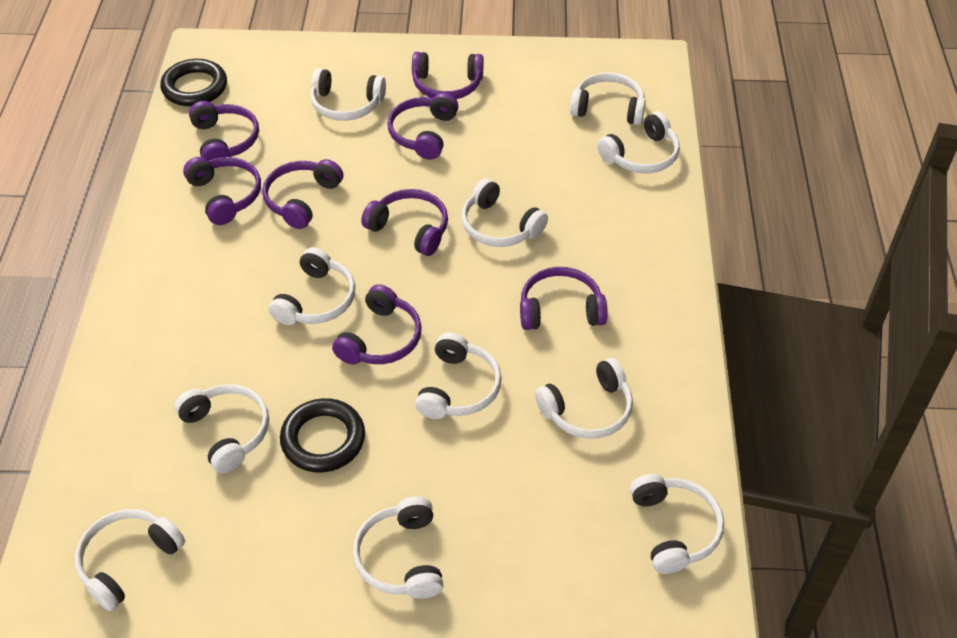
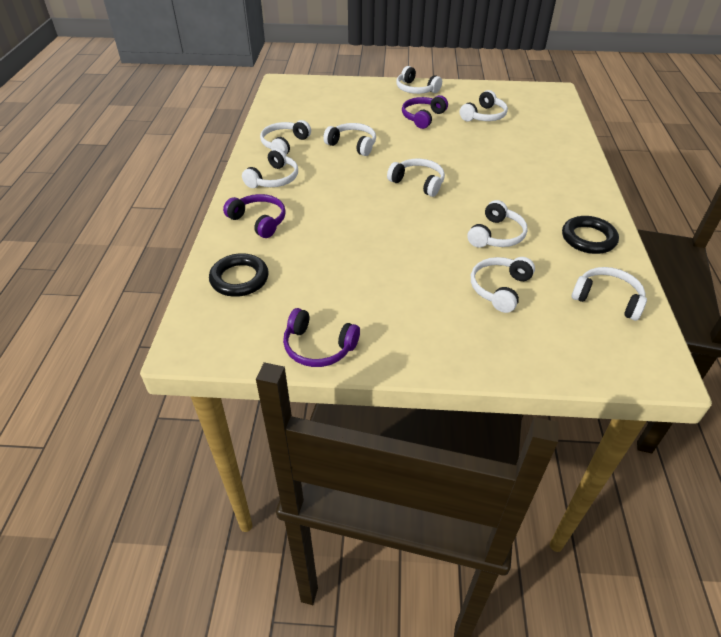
purple headphones: 8 -> 3
white headphones: 11 -> 9

